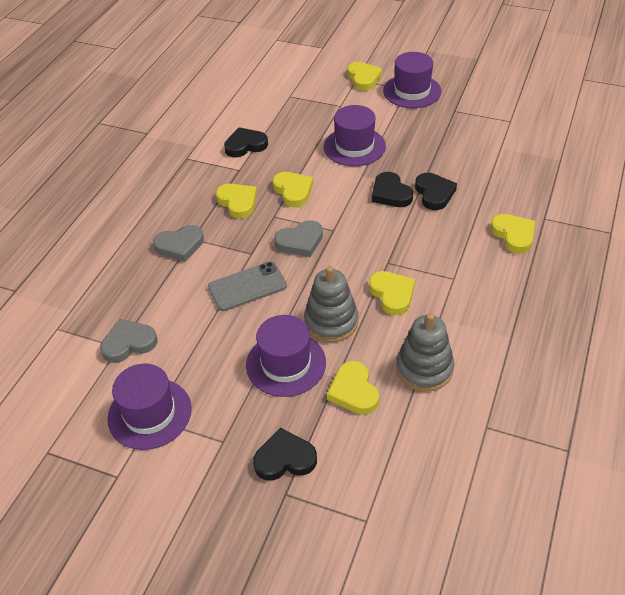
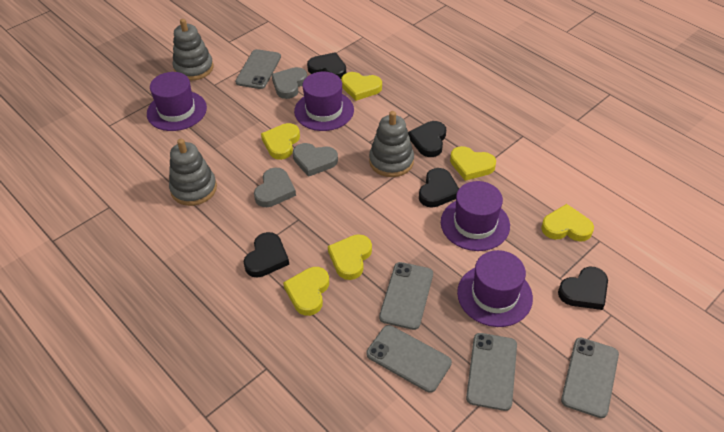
black heart: 4 -> 5
grey phone: 1 -> 5
grey stacking toy: 2 -> 3

